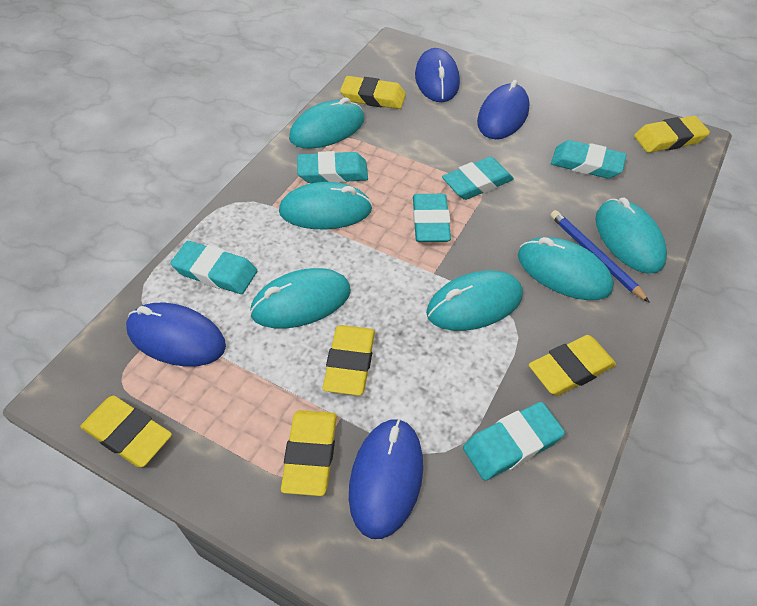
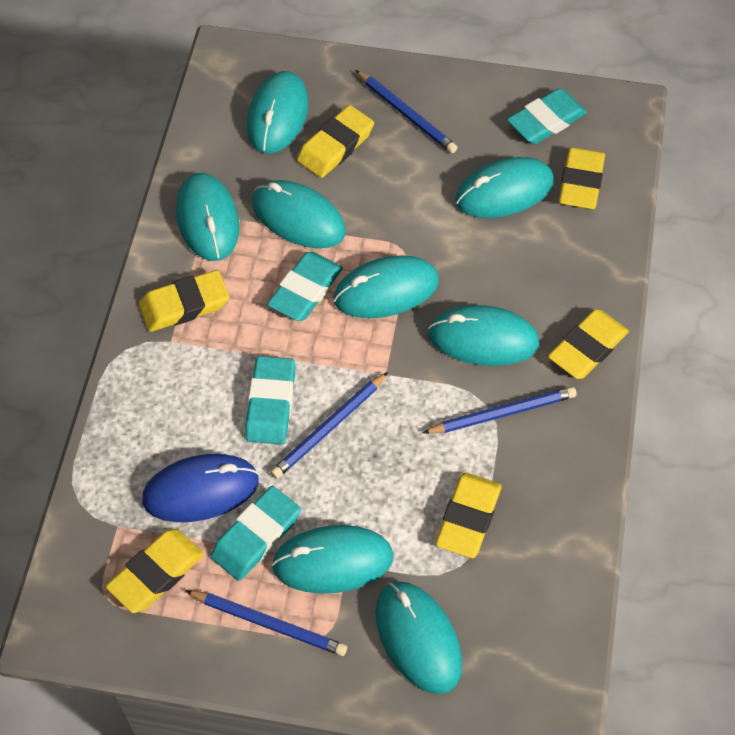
blue mouse: 4 -> 1
blue pencil: 1 -> 4
turquoise eraser: 6 -> 4
turquoise mouse: 6 -> 8

